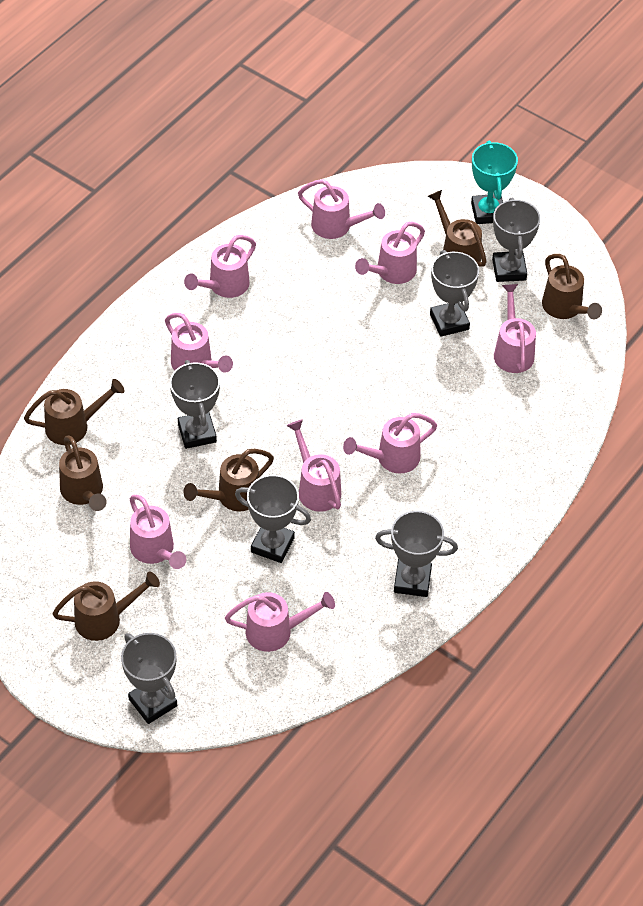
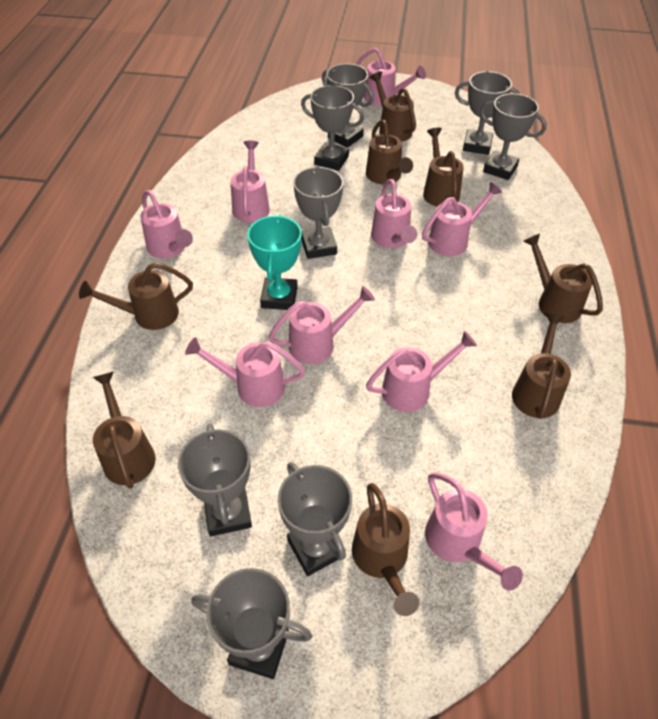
brown watering can: 6 -> 8
grey trophy: 6 -> 8

